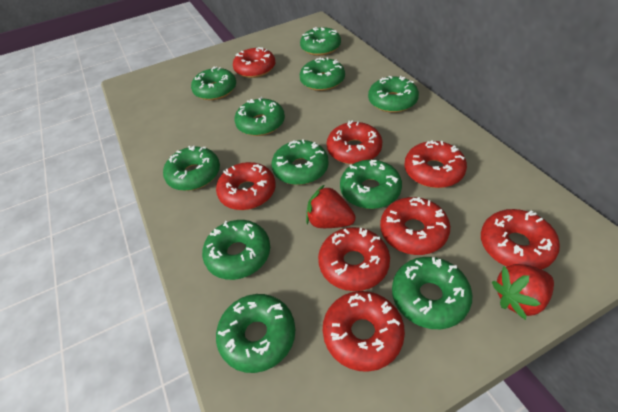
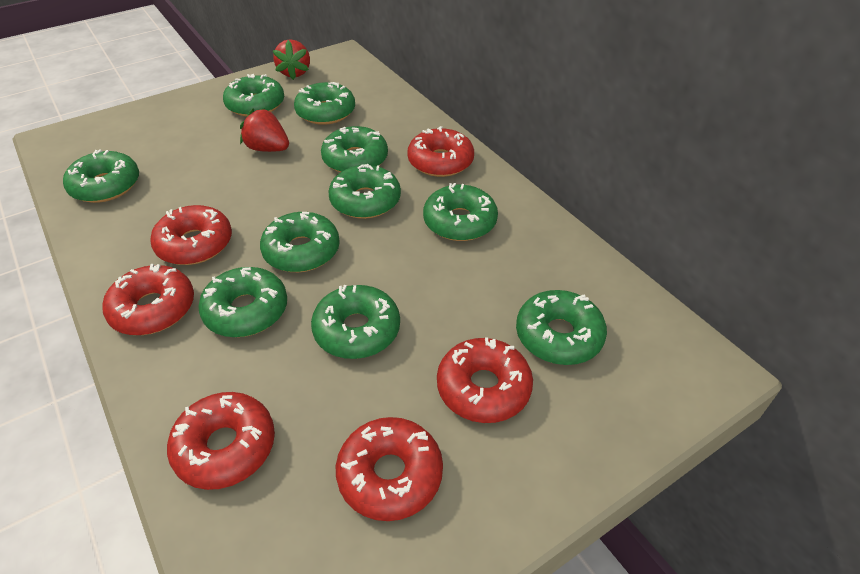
green donut: 11 -> 10
red donut: 8 -> 6

